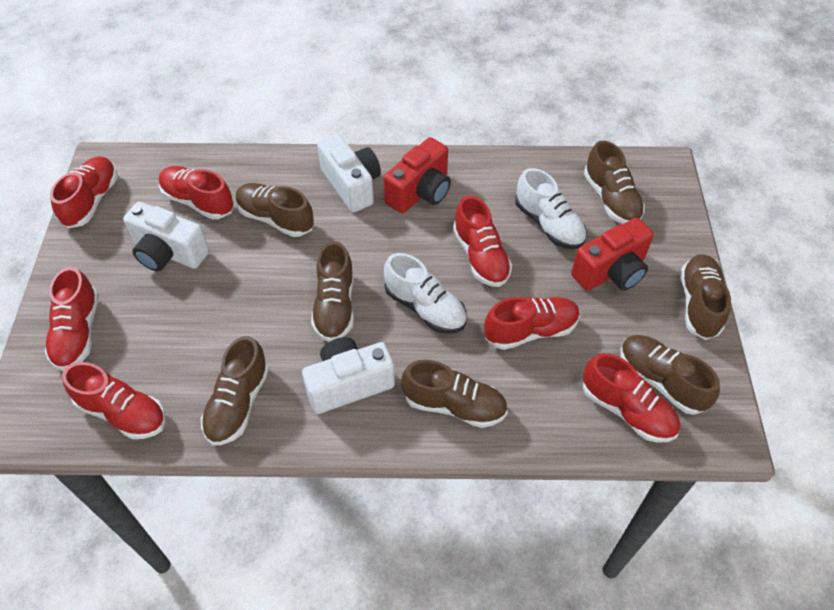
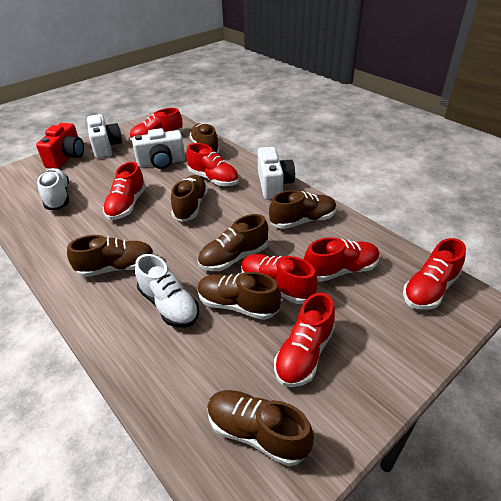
red camera: 2 -> 1

